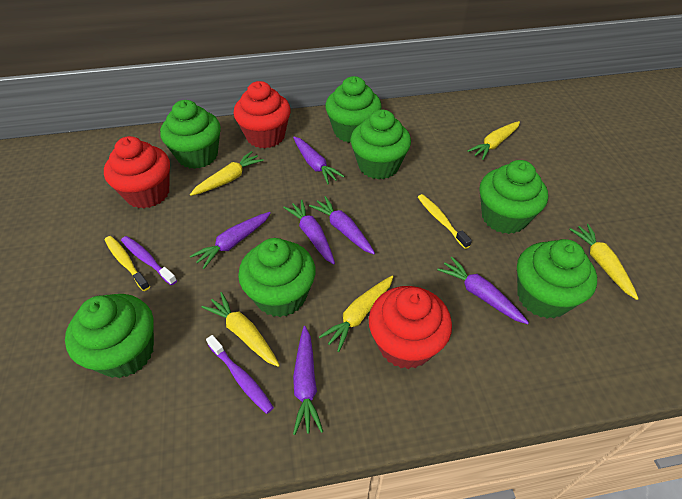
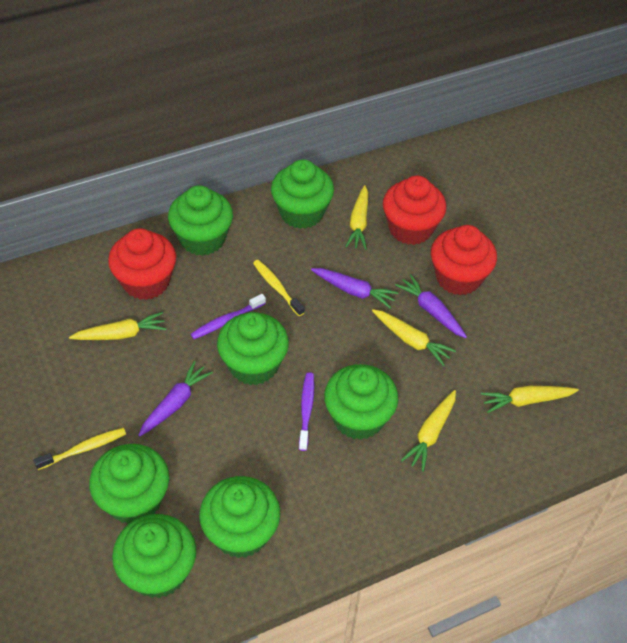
purple carrot: 6 -> 3

